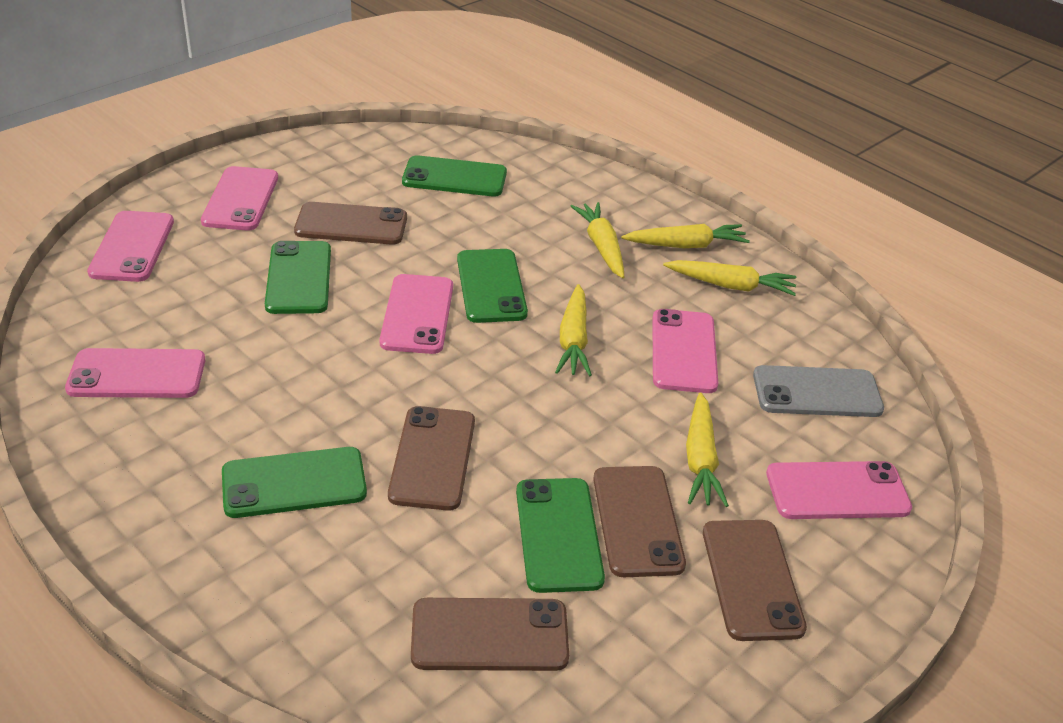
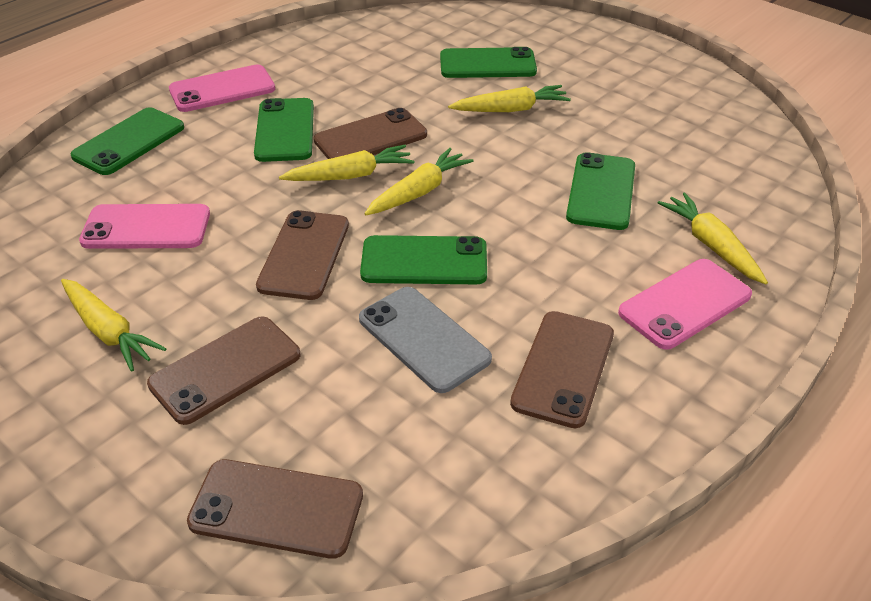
pink phone: 6 -> 3

